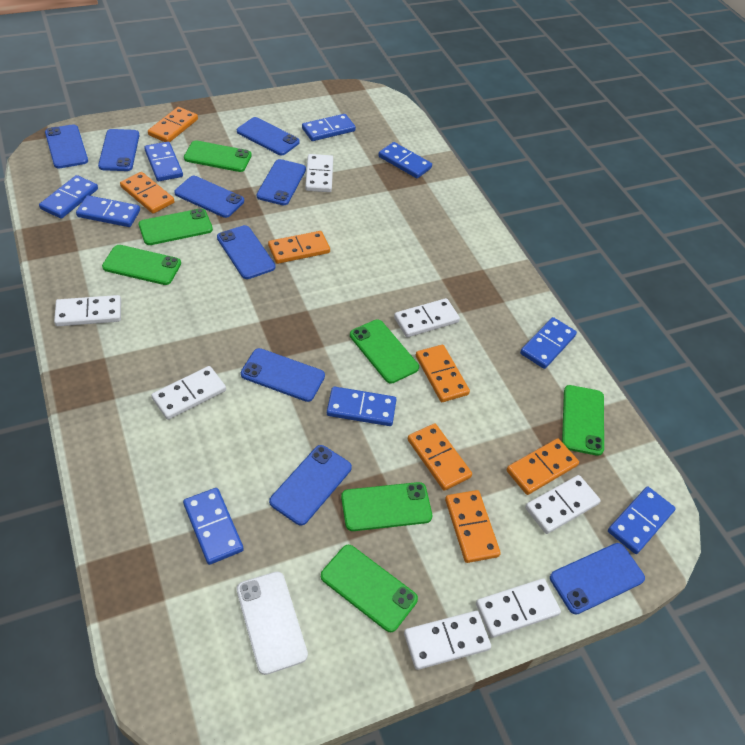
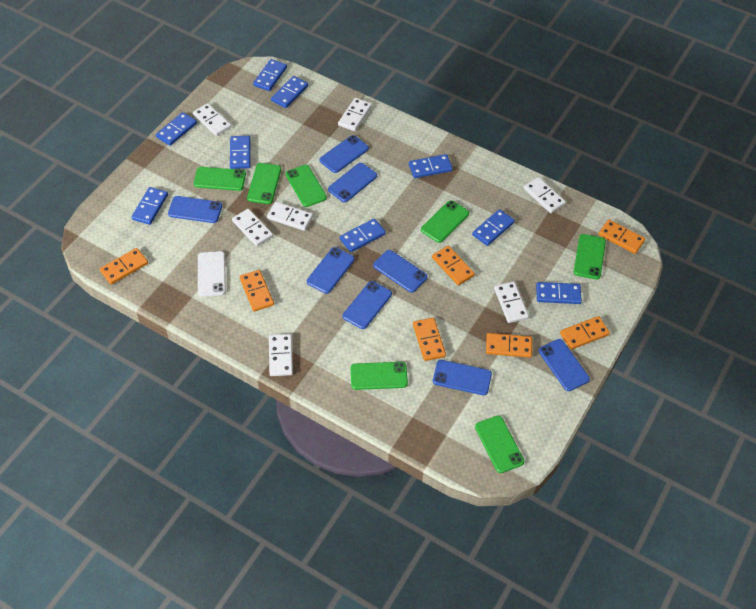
blue phone: 9 -> 8

